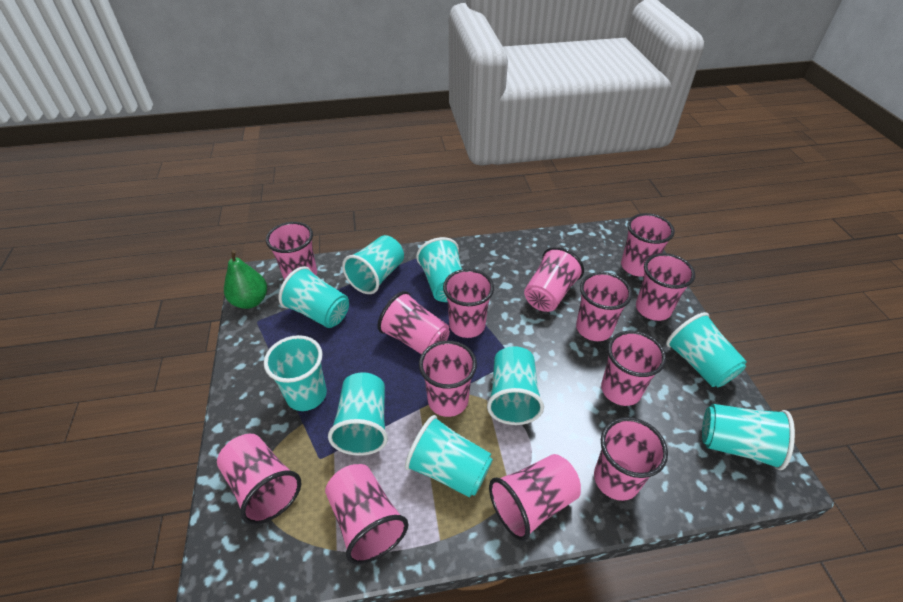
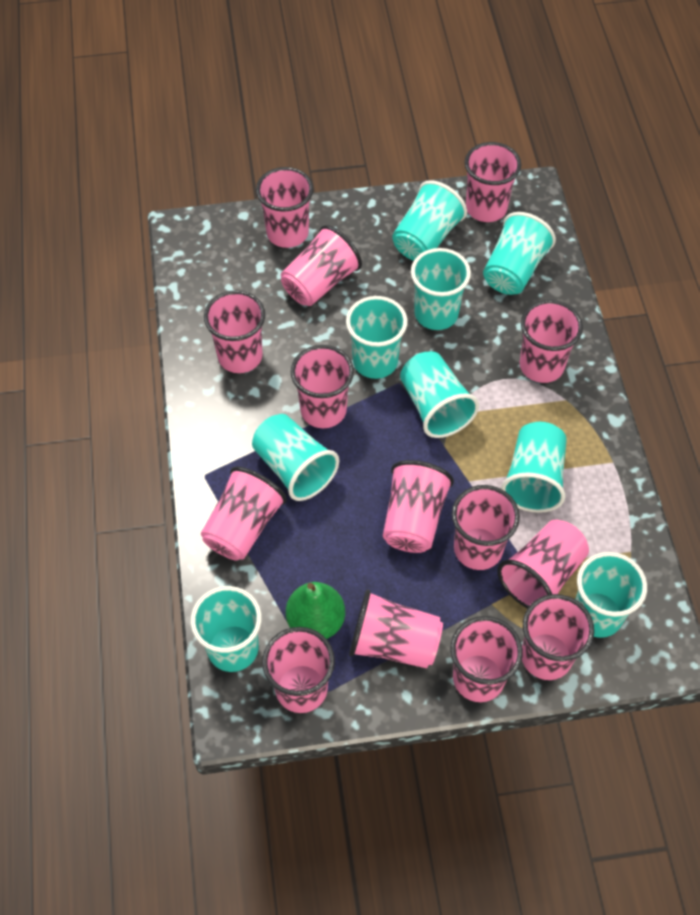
pink cup: 13 -> 14

